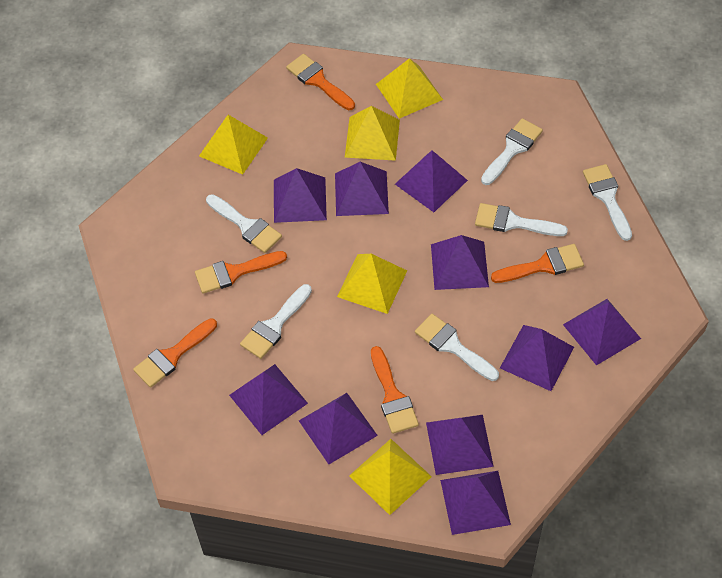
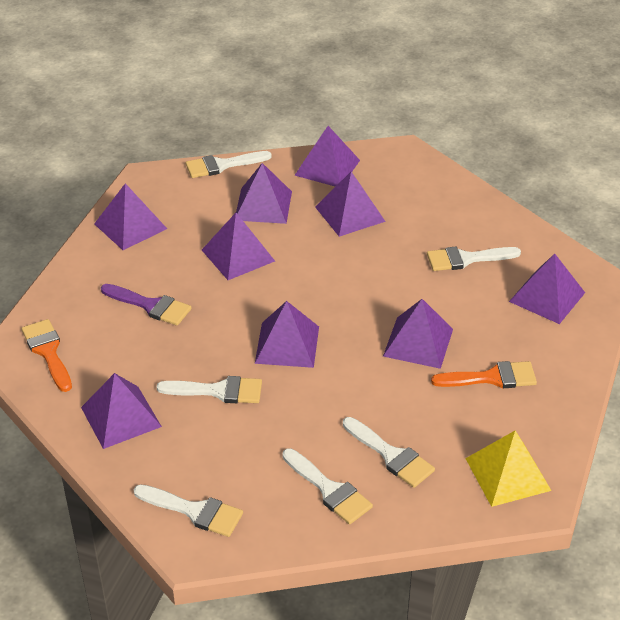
orange brush: 5 -> 2
purple brush: 0 -> 1
purple pyramid: 10 -> 9
yellow pyramid: 5 -> 1

